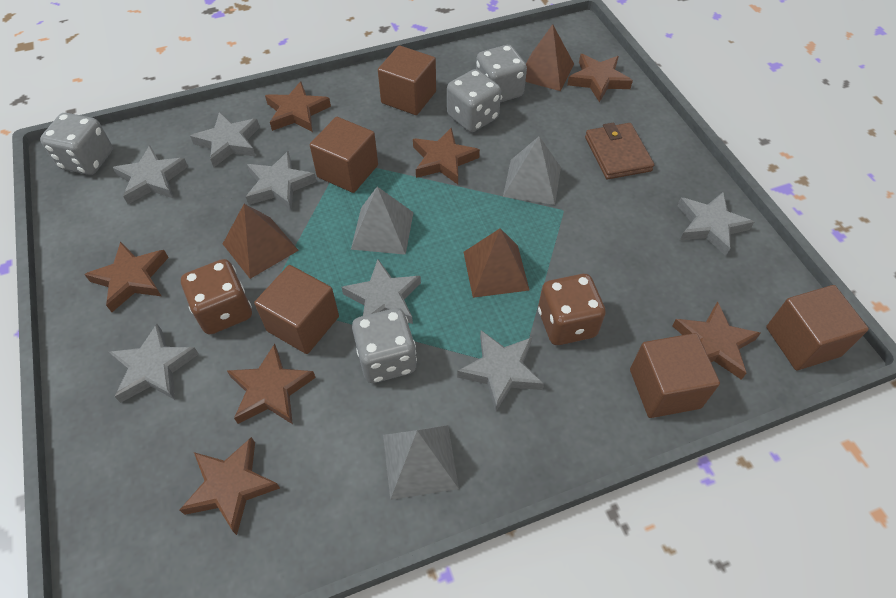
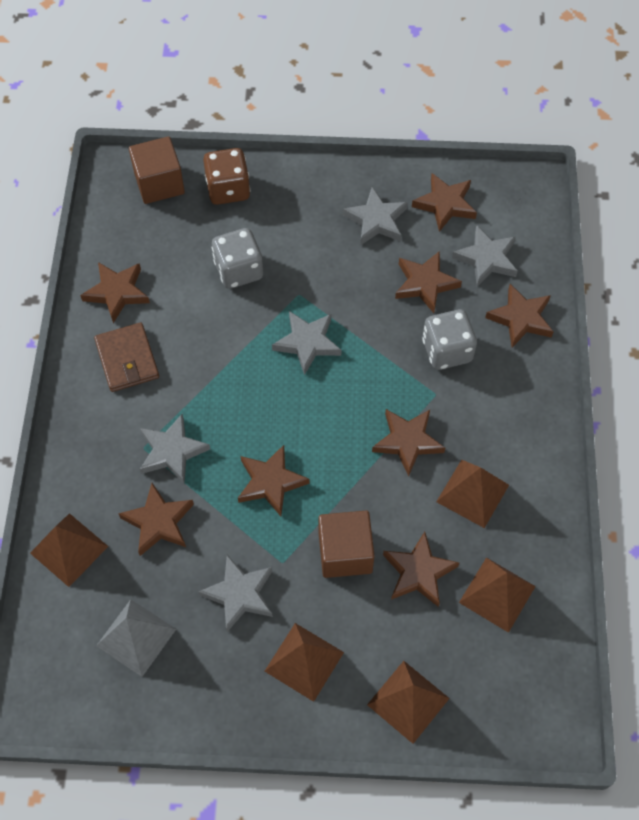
brown cube: 5 -> 2
brown dice: 2 -> 1
brown pyramid: 3 -> 5
brown star: 7 -> 8
grey dice: 4 -> 2
grey pyramid: 3 -> 1
grey star: 7 -> 5

